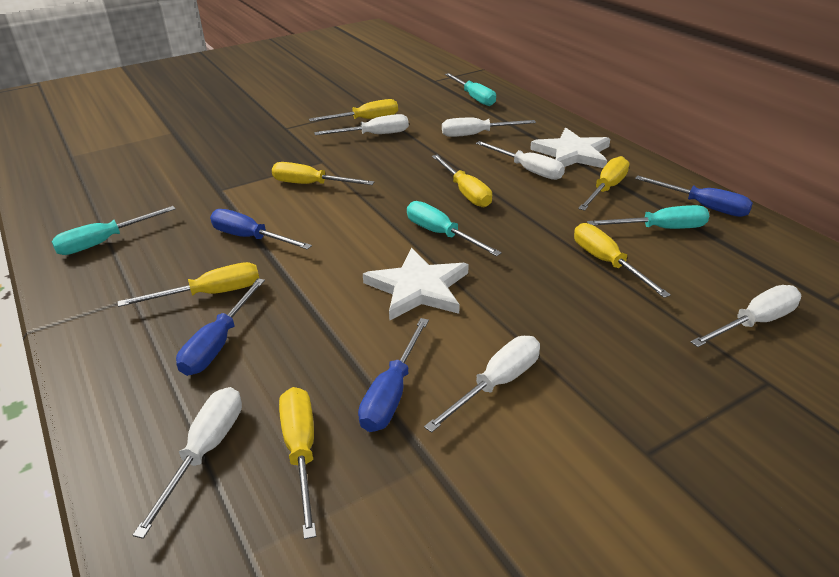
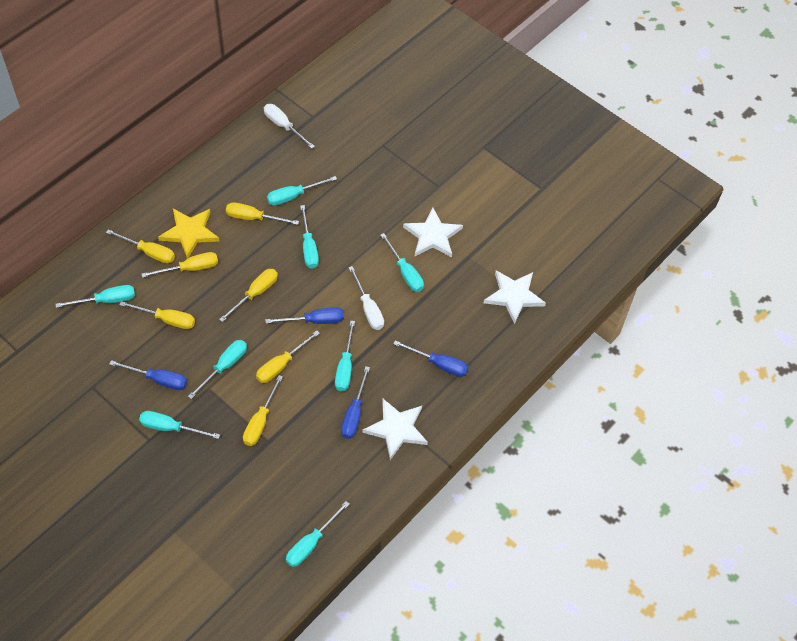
turquoise screwdriver: 4 -> 8
white screwdriver: 6 -> 2
white star: 2 -> 3
yellow star: 0 -> 1

